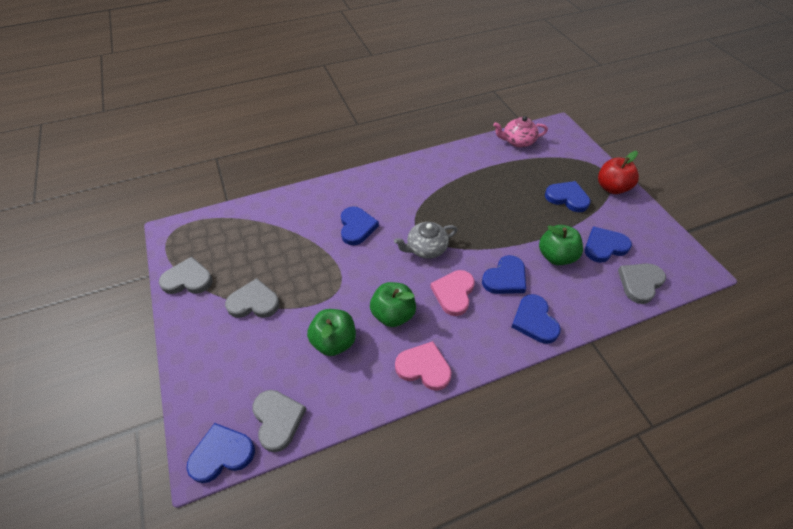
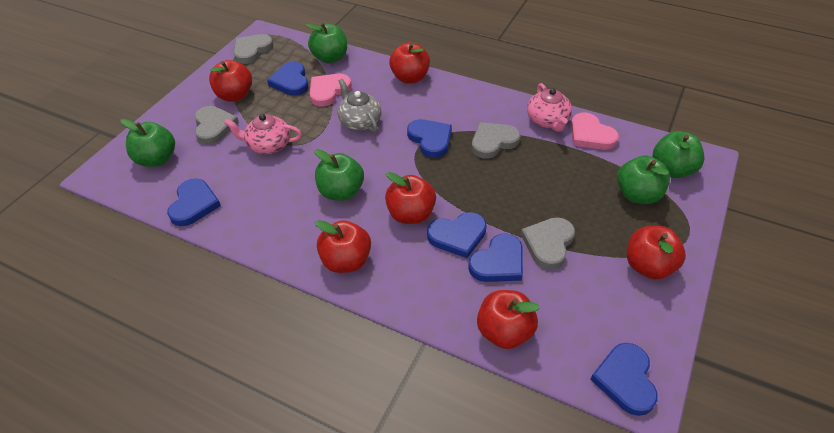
green apple: 3 -> 5
pink teapot: 1 -> 2
red apple: 1 -> 6

